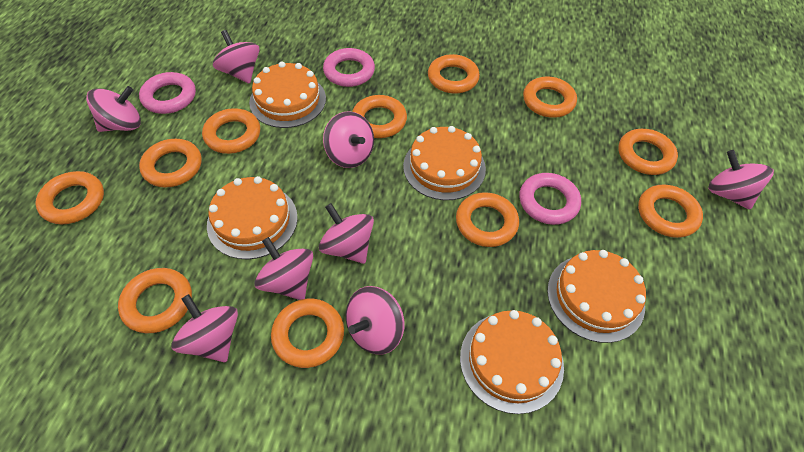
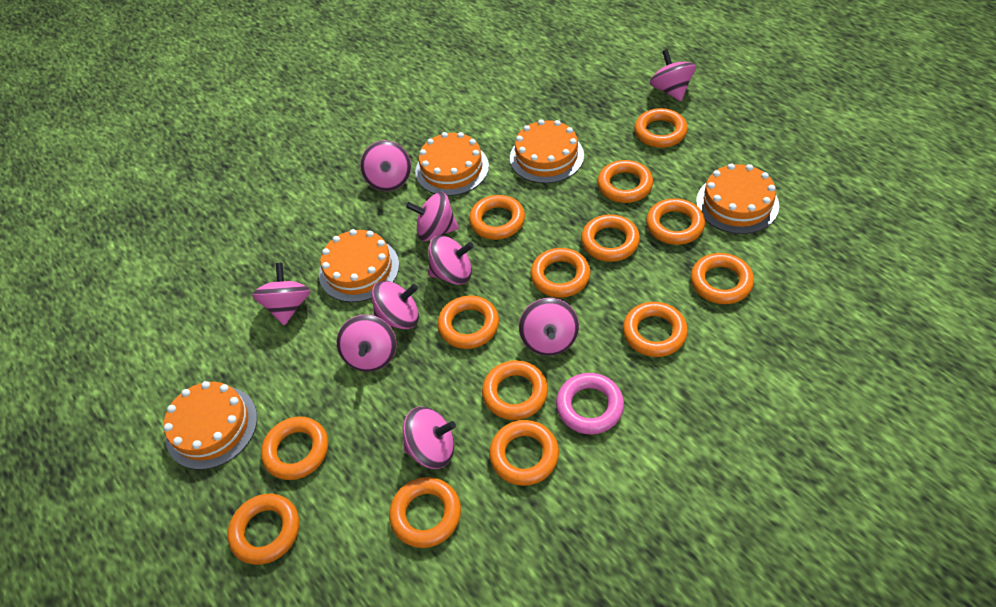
orange ring: 11 -> 14
pink ring: 3 -> 1
pink spinning top: 8 -> 9

